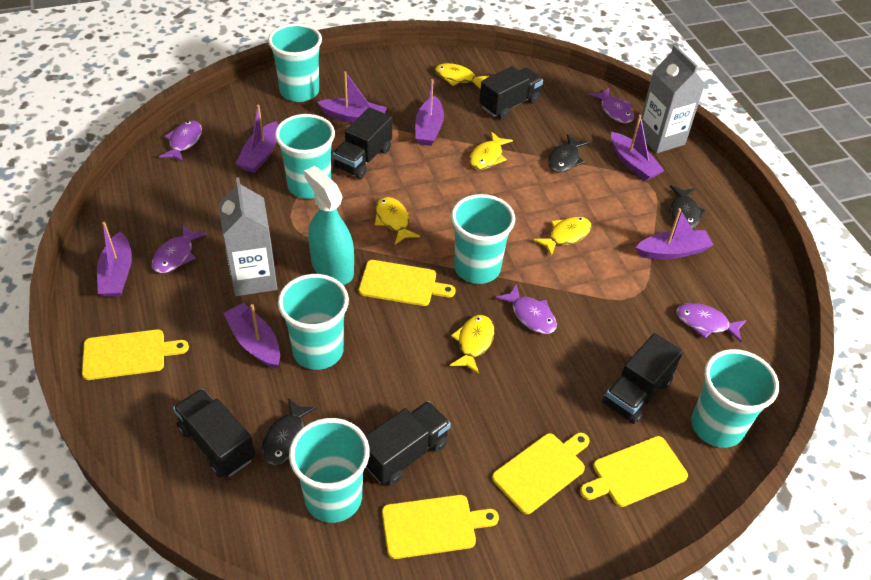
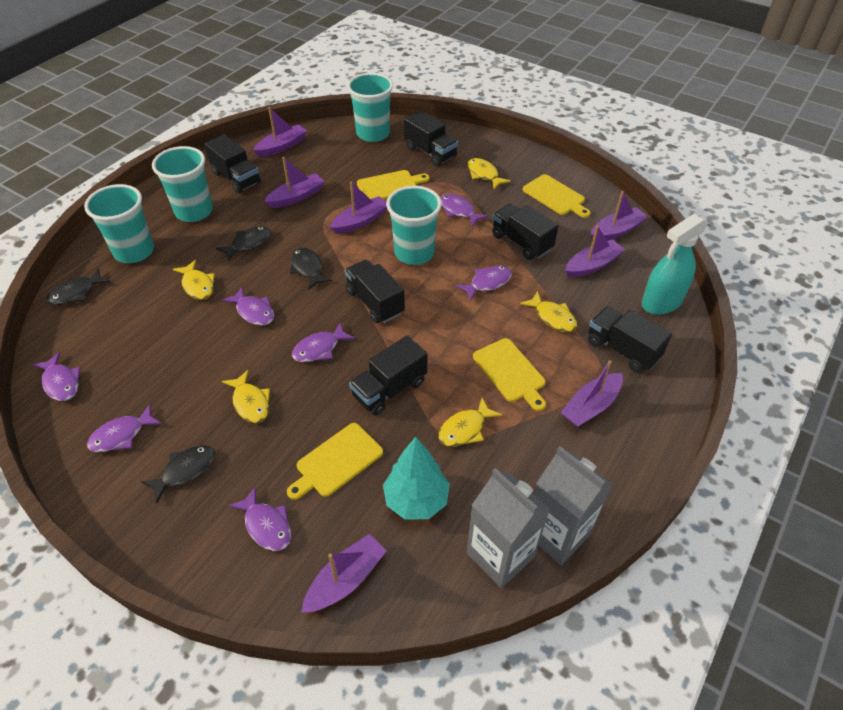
black fish: 3 -> 4
black truck: 5 -> 6
purple fish: 5 -> 7
turquoise cup: 6 -> 4
turquoise tree: 0 -> 1
yellow cutting board: 5 -> 4

